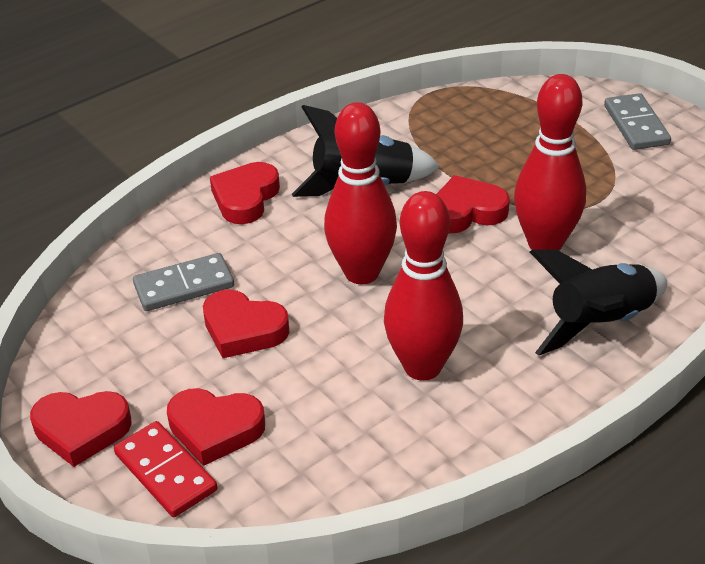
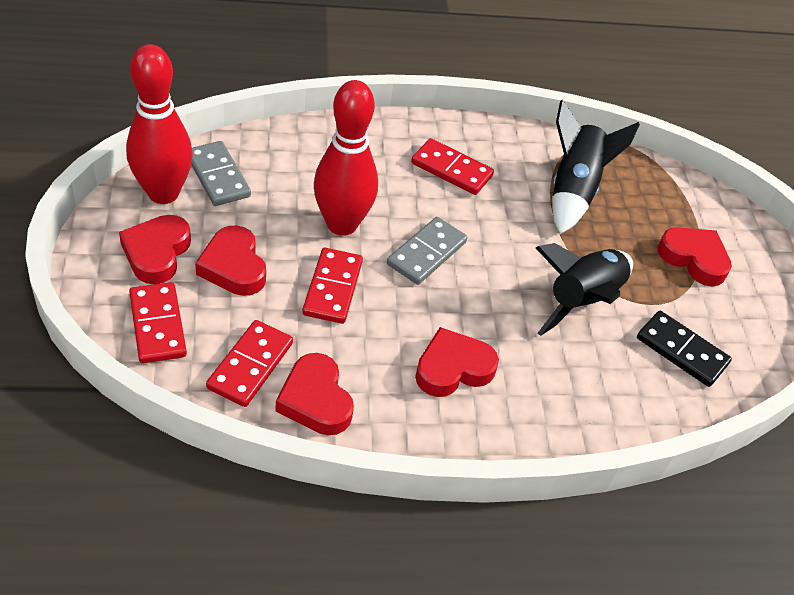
black domino: 0 -> 1
red bowling pin: 3 -> 2
red domino: 1 -> 4

